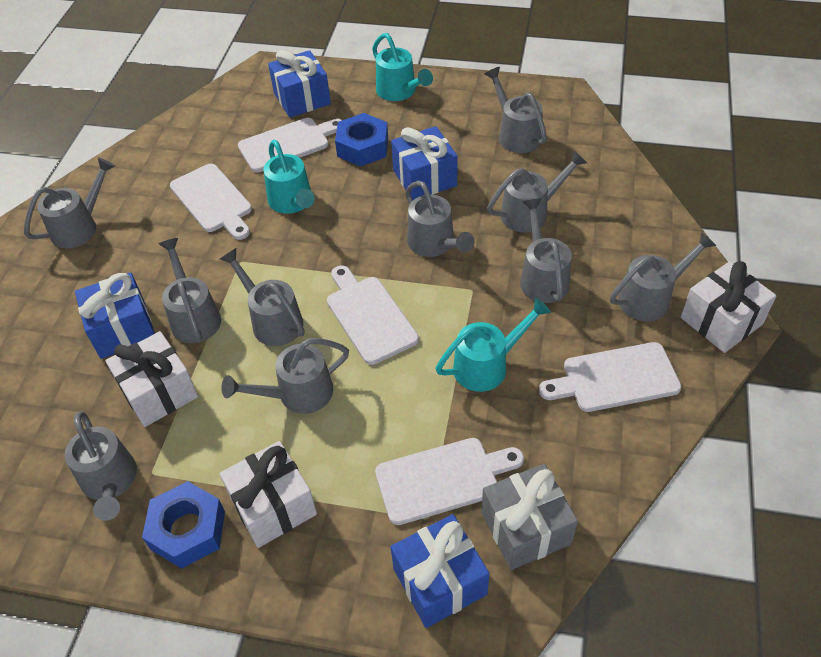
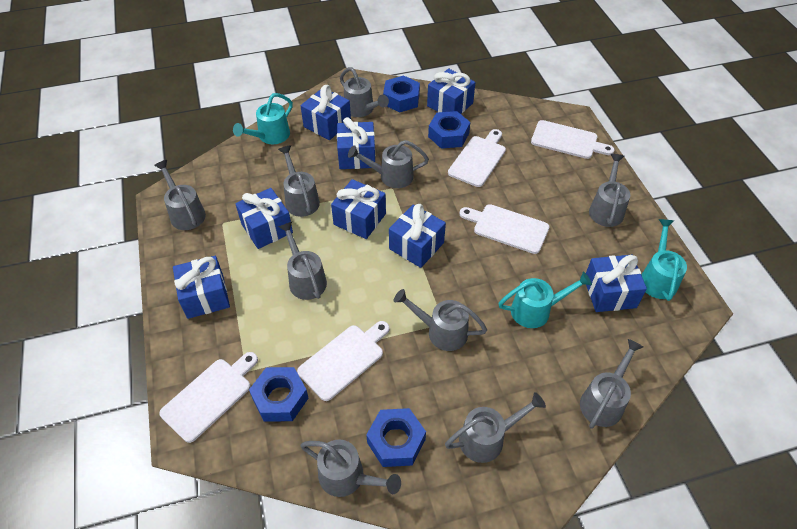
blue gift: 4 -> 8
blue nut: 2 -> 4
grey gift: 1 -> 0
white gift: 3 -> 0

